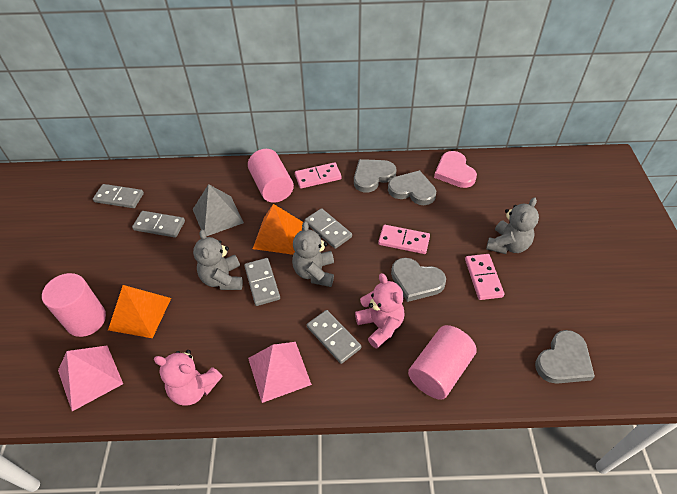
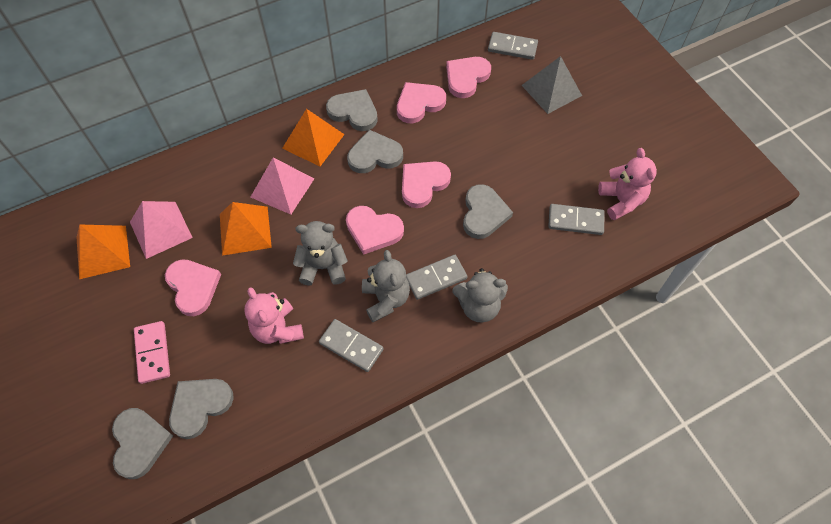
grey domino: 5 -> 4
grey heart: 4 -> 5
orange pyramid: 2 -> 3
pink cylinder: 3 -> 0
pink domino: 3 -> 1
pink heart: 1 -> 5

